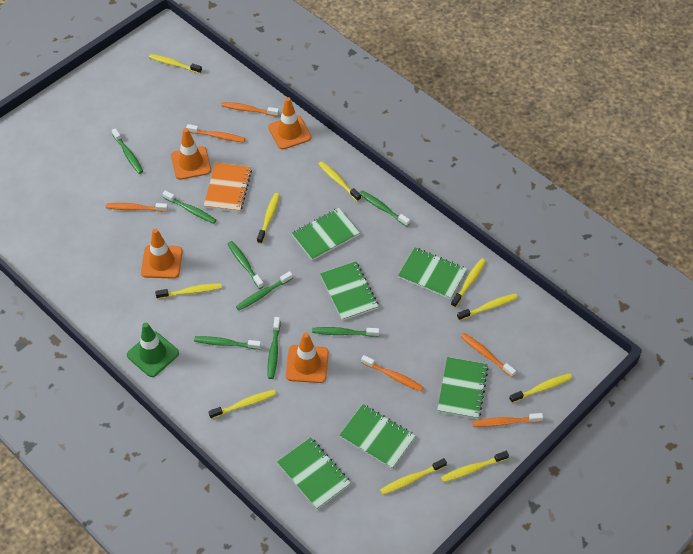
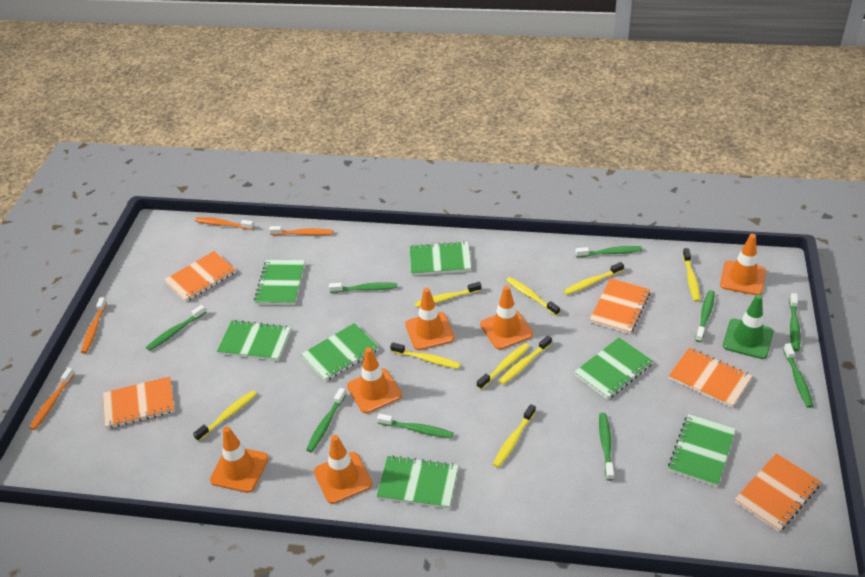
green notebook: 6 -> 7
green toothbrush: 8 -> 9
orange notebook: 1 -> 5
orange toothbrush: 6 -> 4
orange traffic cone: 4 -> 6
yellow toothbrush: 10 -> 9

